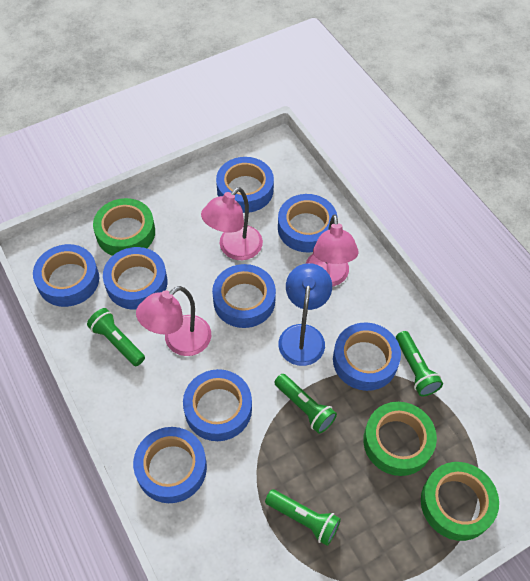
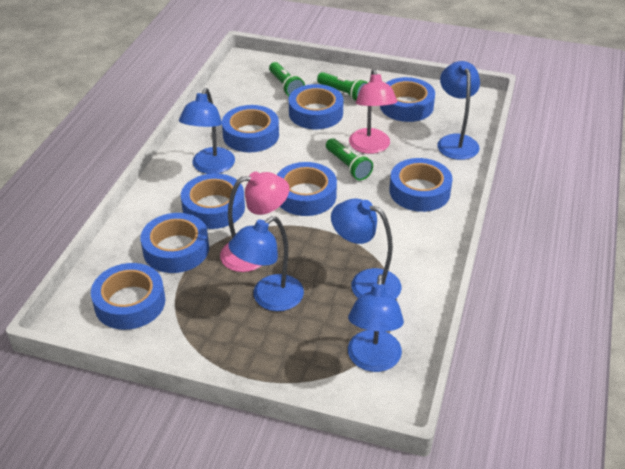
blue lamp: 1 -> 5
green flashlight: 4 -> 3
green tape: 3 -> 0
pink lamp: 3 -> 2

